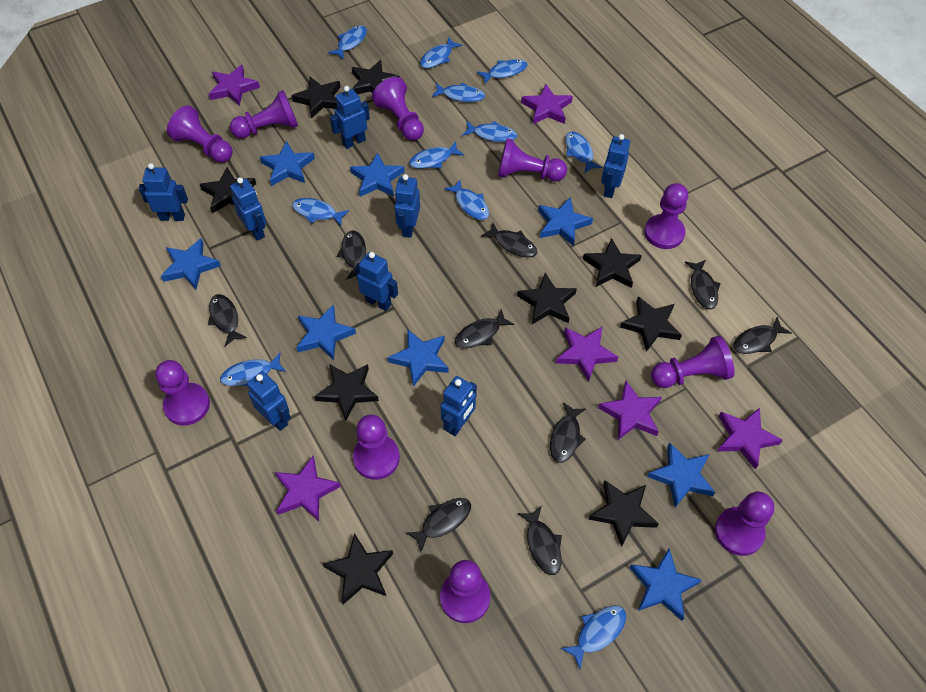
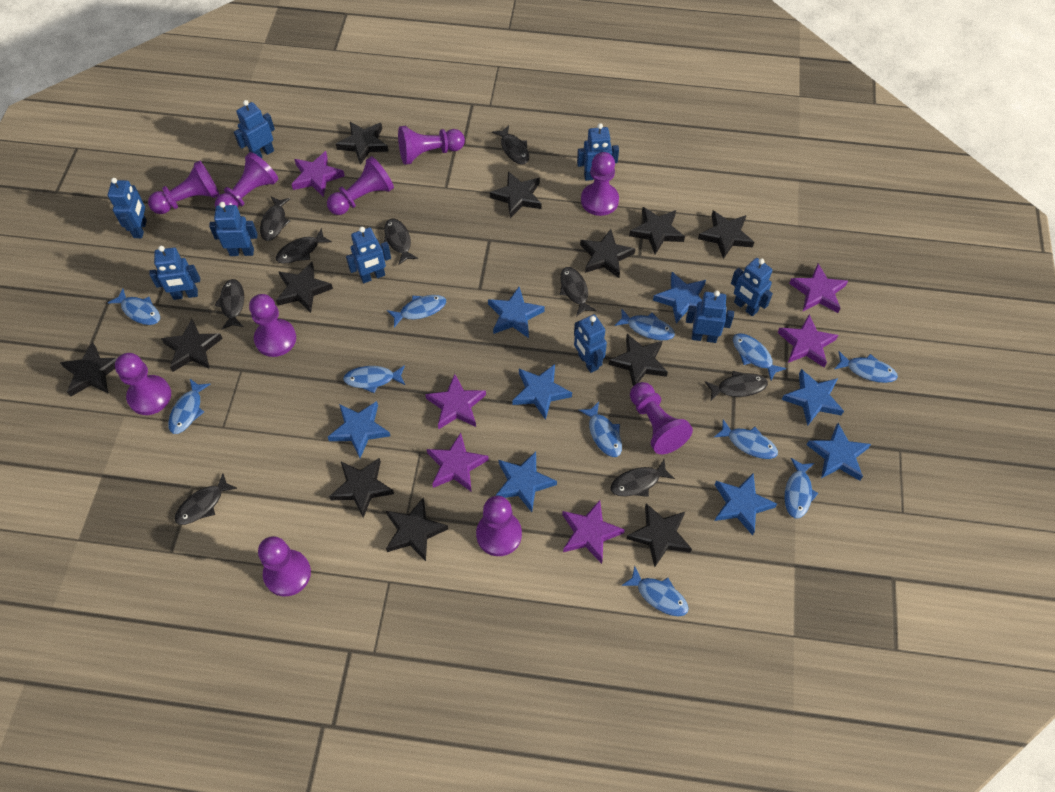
black star: 9 -> 12
blue robot: 8 -> 9

